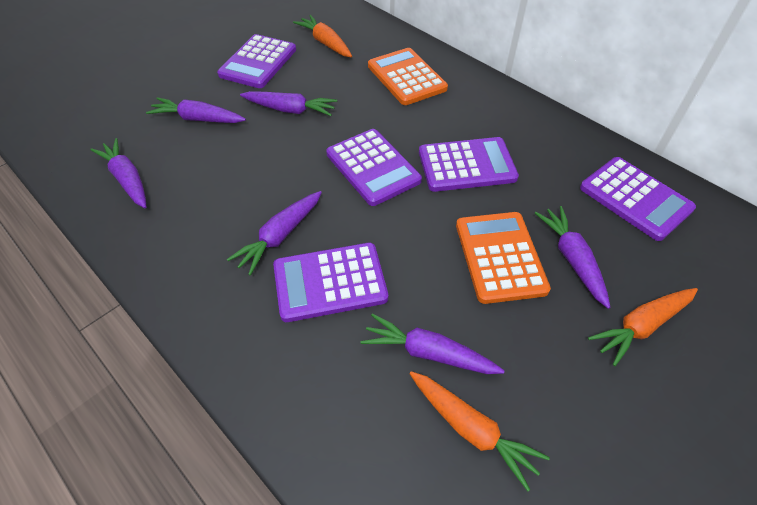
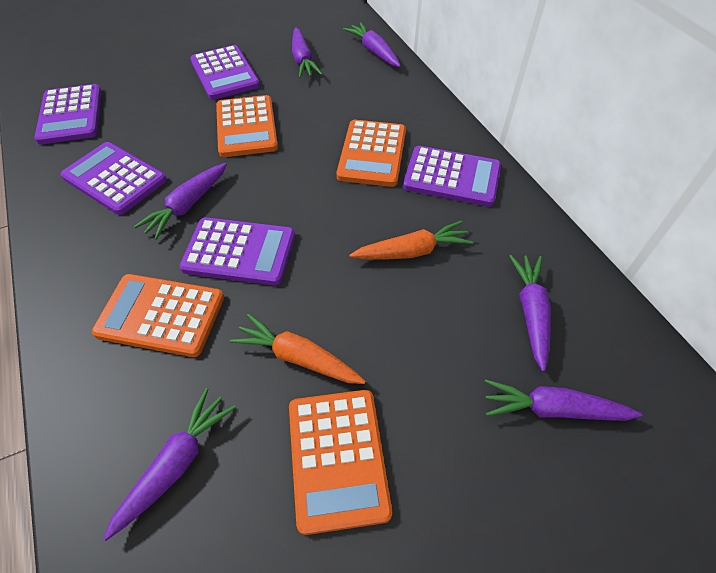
orange calculator: 2 -> 4
orange carrot: 3 -> 2

